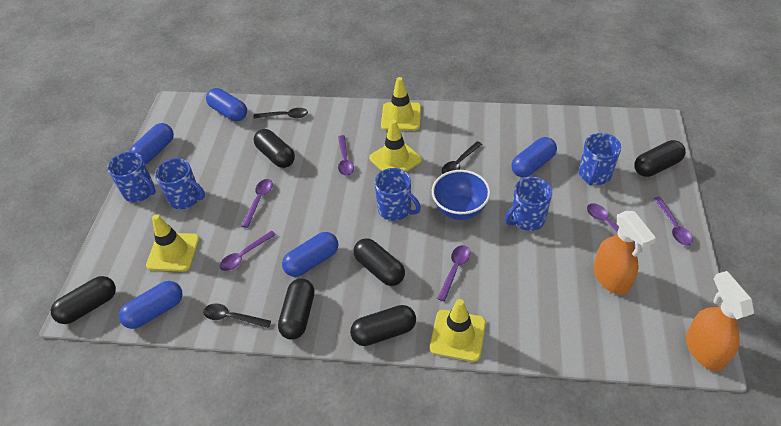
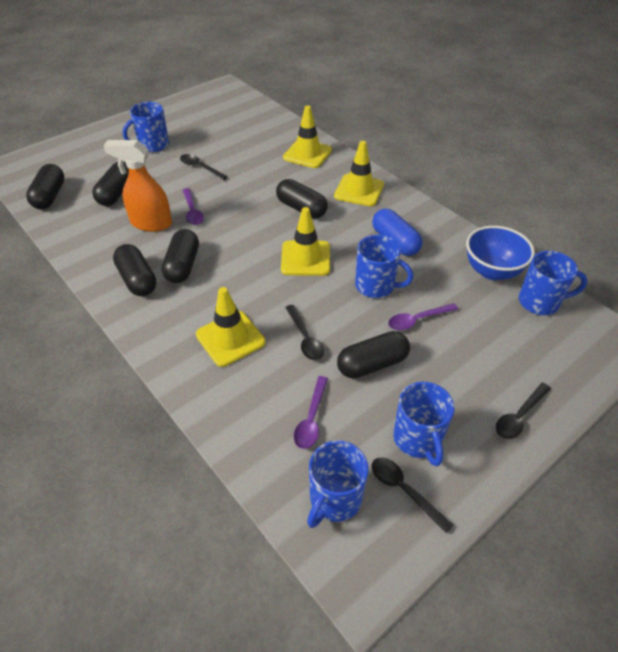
black spoon: 3 -> 4
blue capsule: 5 -> 1
orange spray bottle: 2 -> 1
purple spoon: 6 -> 3

